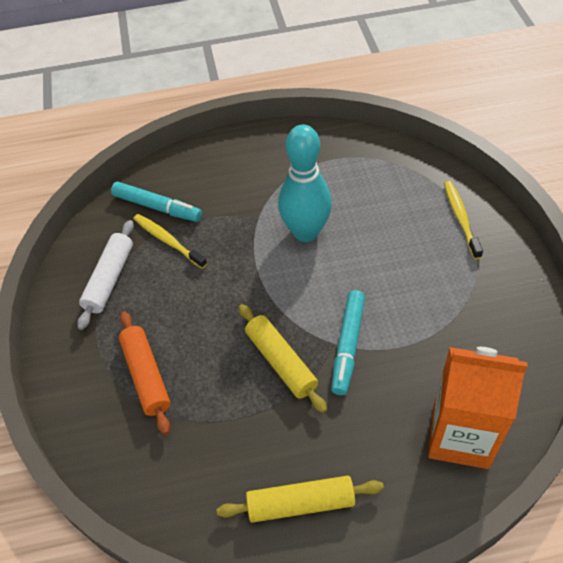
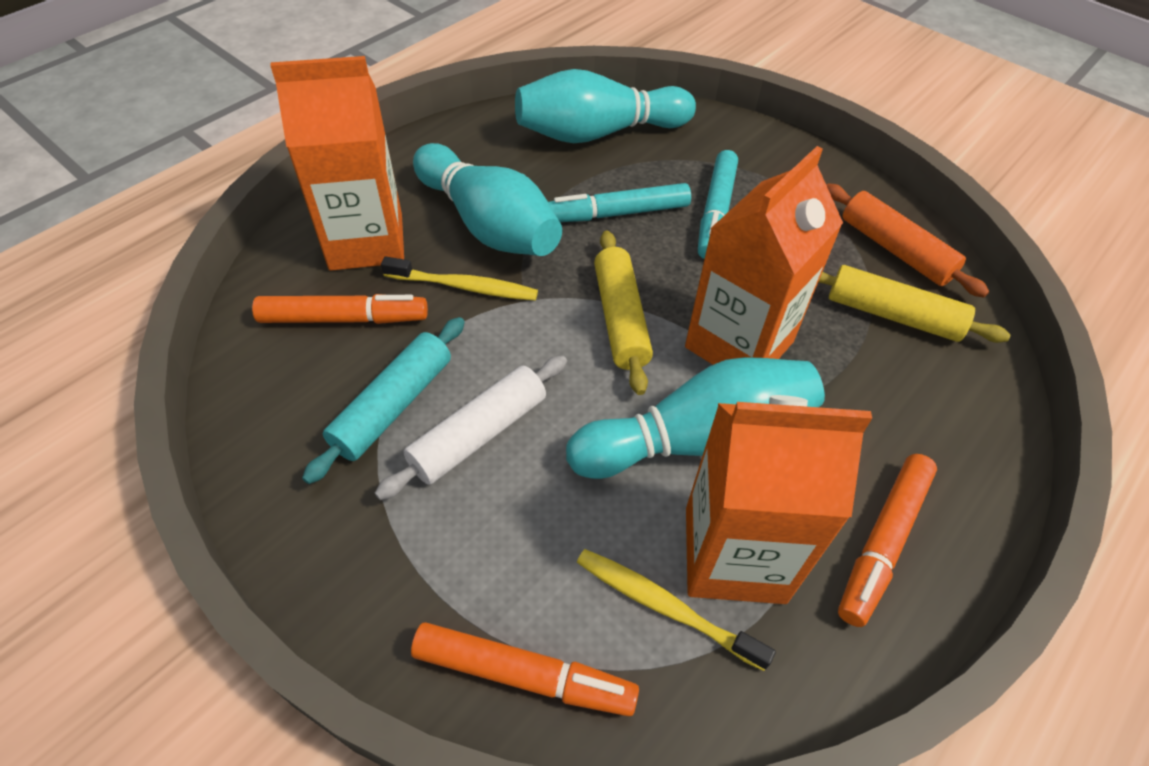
orange carton: 1 -> 3
orange marker: 0 -> 3
turquoise bowling pin: 1 -> 3
turquoise rolling pin: 0 -> 1

